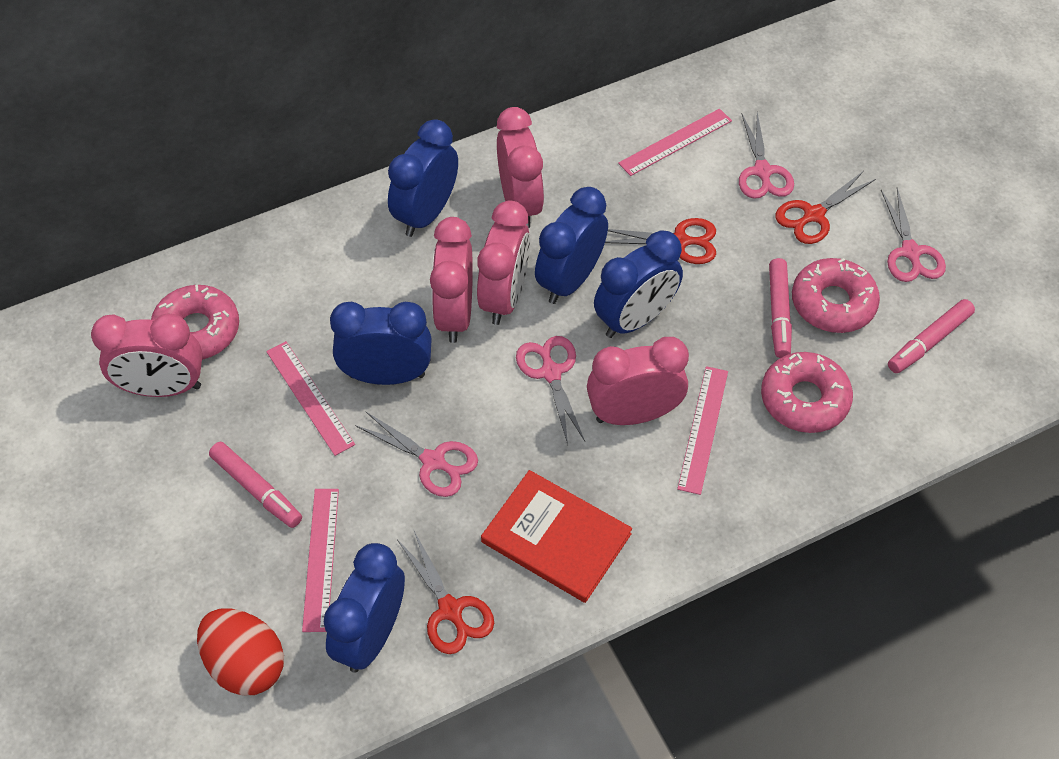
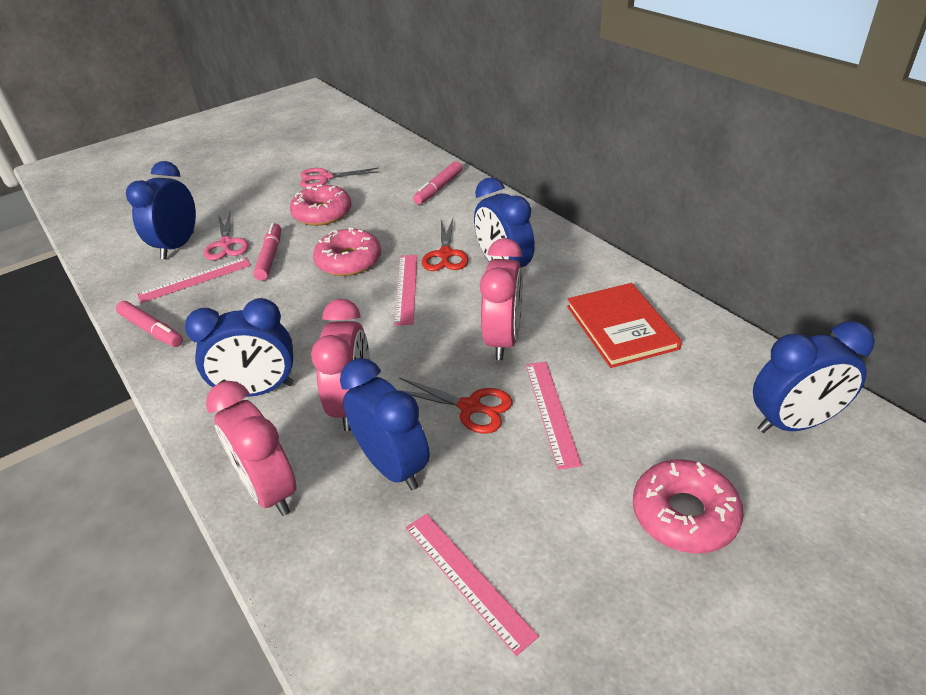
pink clock: 5 -> 3
pink scissors: 4 -> 2
red egg: 1 -> 0
red scissors: 3 -> 2

